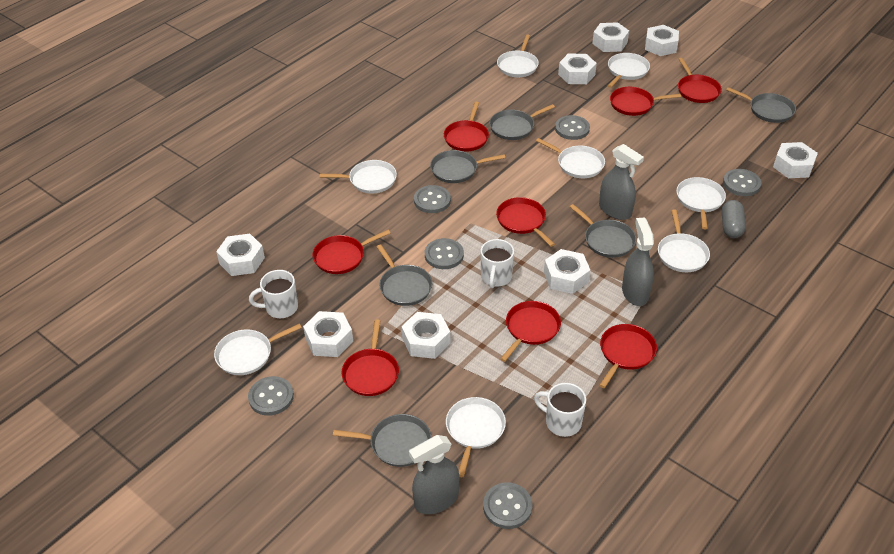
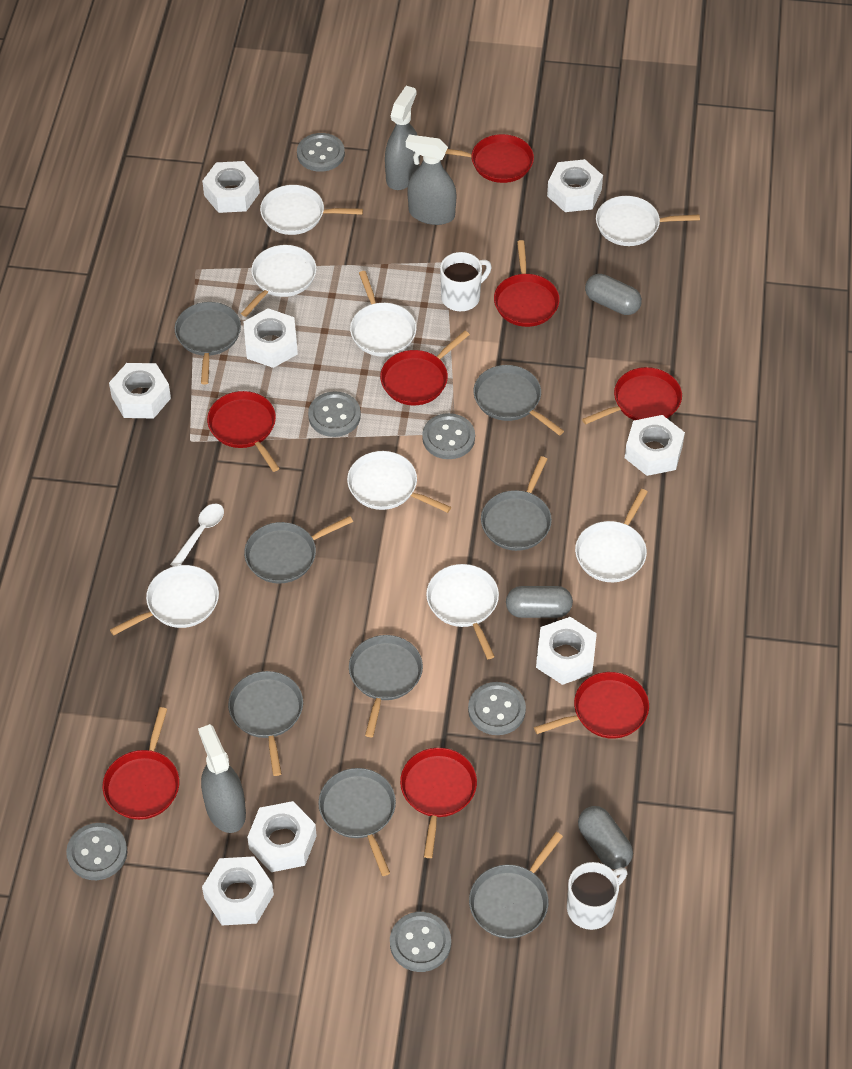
grey capsule: 1 -> 3
grey pan: 6 -> 8
white mug: 3 -> 2
white spoon: 0 -> 1

